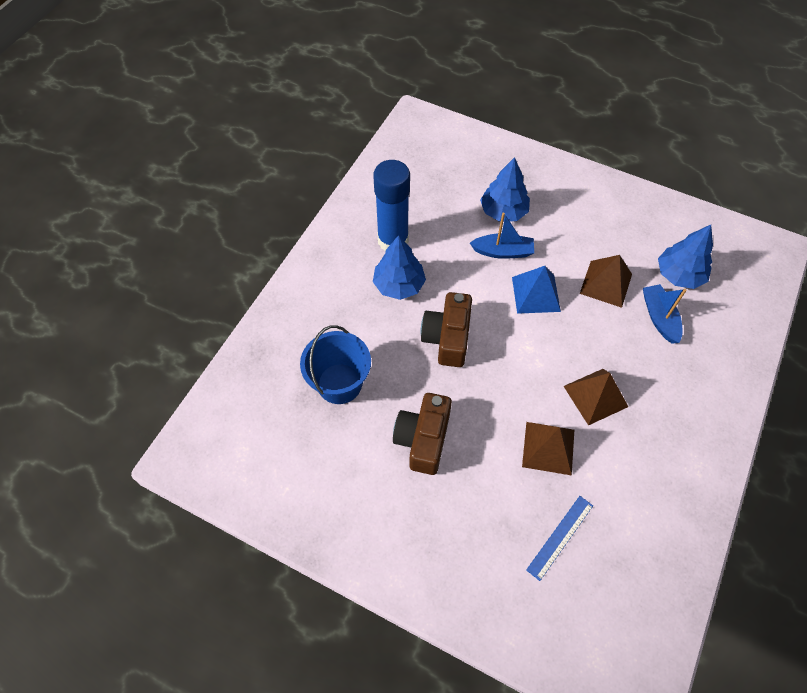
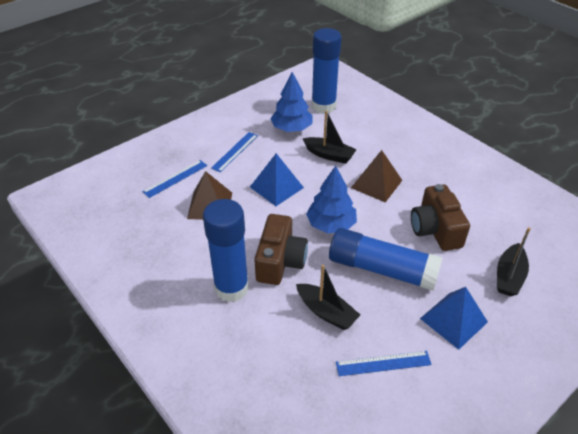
black boat: 0 -> 3
blue boat: 2 -> 0
blue bucket: 1 -> 0
blue glue stick: 1 -> 3
blue pyramid: 1 -> 2
blue ruler: 1 -> 3
blue tree: 3 -> 2
brown pyramid: 3 -> 2

